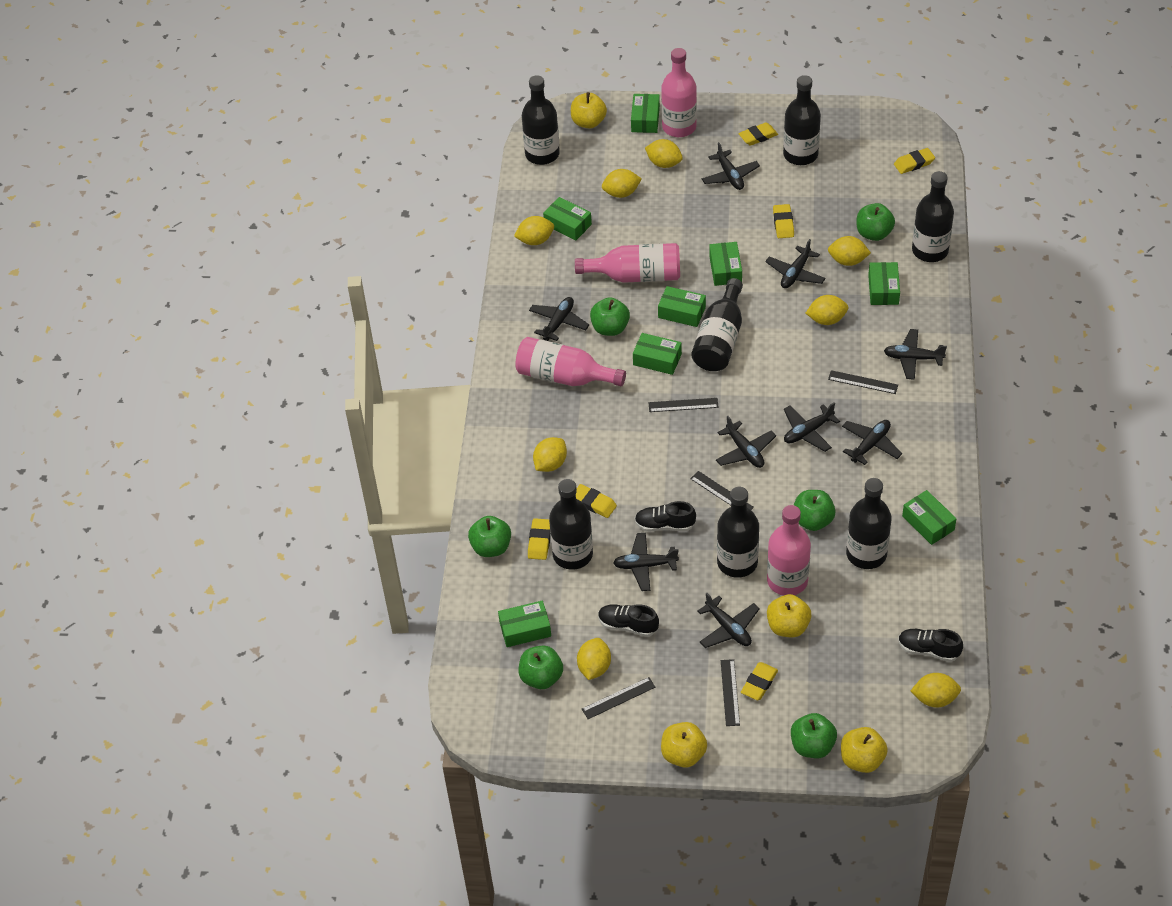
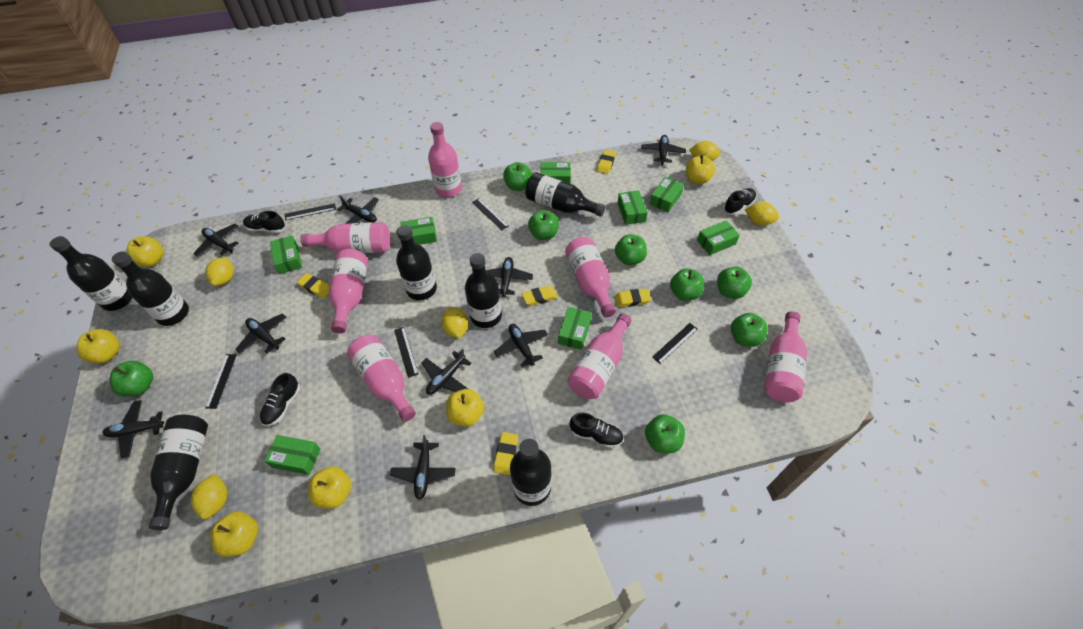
black shoe: 3 -> 4
green apple: 6 -> 8
pink bottle: 4 -> 7
yellow apple: 4 -> 6
yellow eraser: 6 -> 5
yellow lemon: 8 -> 5

